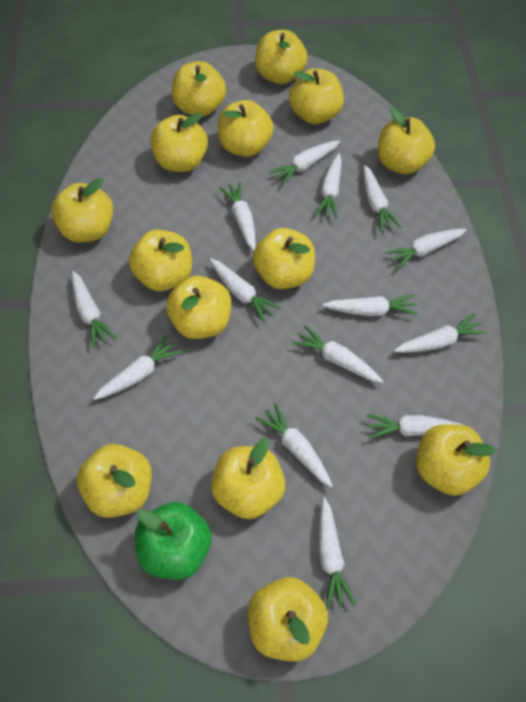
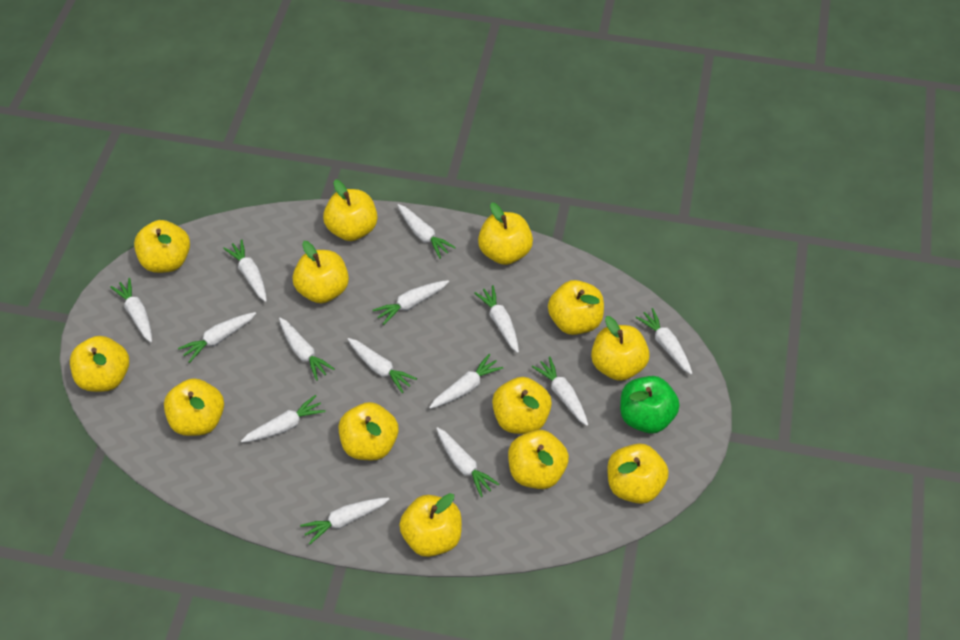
yellow apple: 14 -> 13

